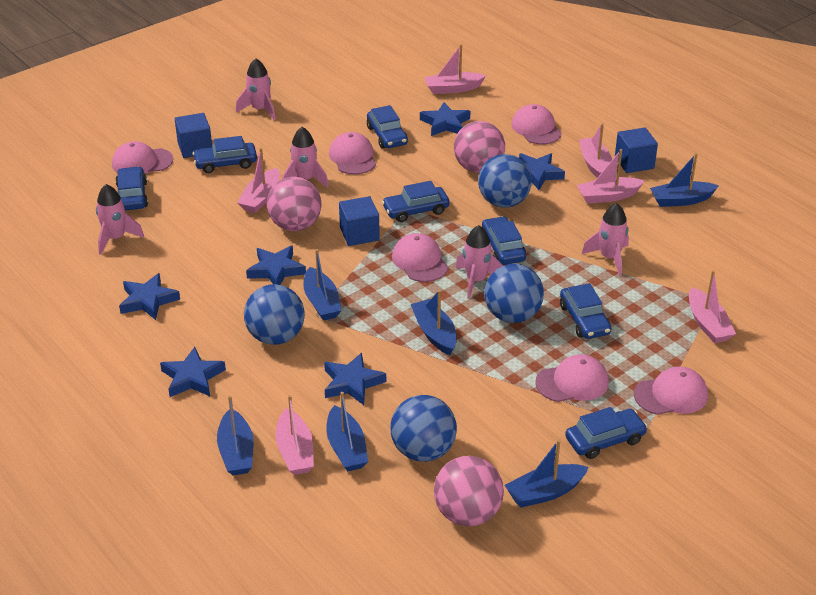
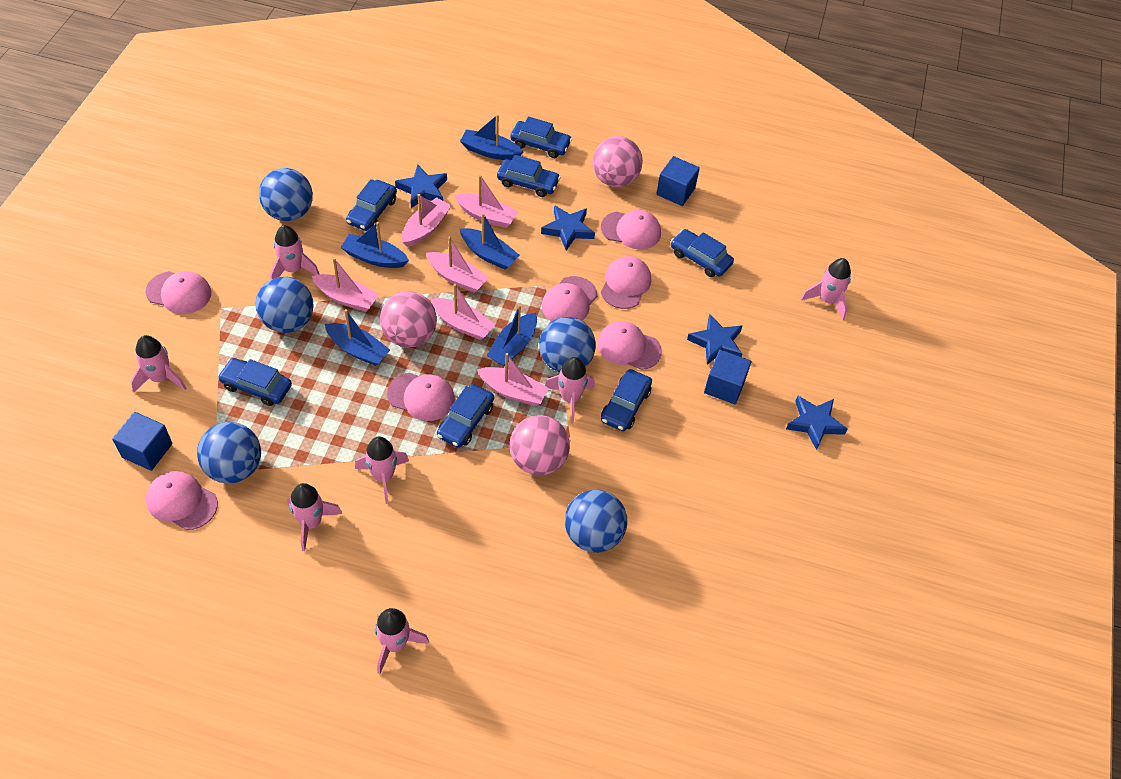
blue ball: 4 -> 5
blue boat: 6 -> 5
blue star: 6 -> 4
pink cap: 6 -> 7
pink rocket: 5 -> 7

